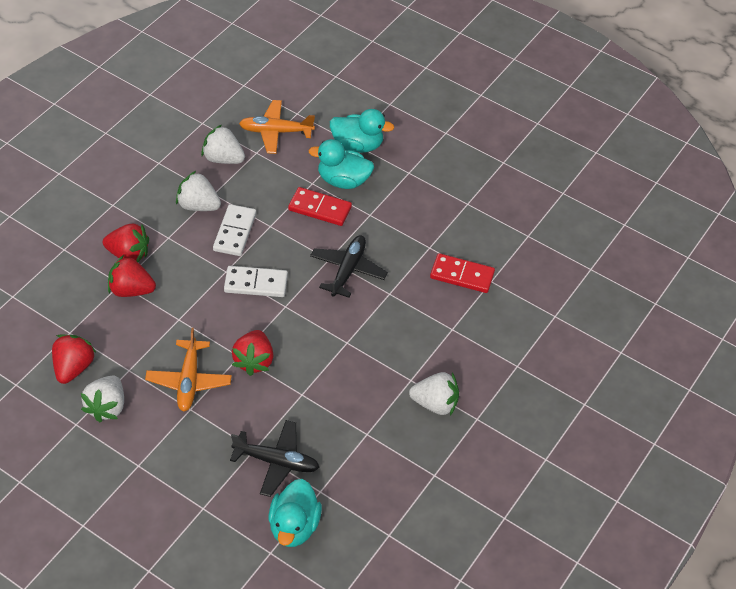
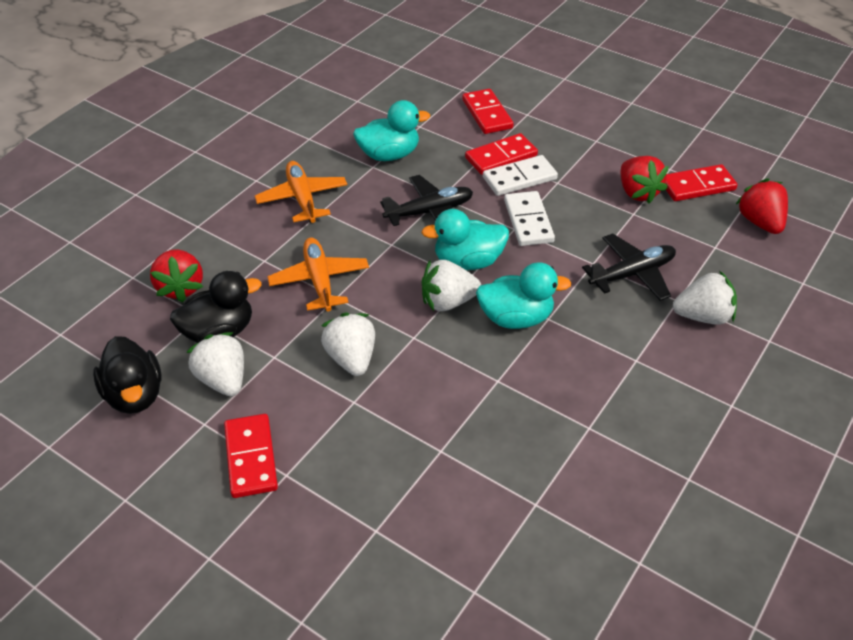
black duck: 0 -> 2
red domino: 2 -> 4
red strawberry: 4 -> 3

